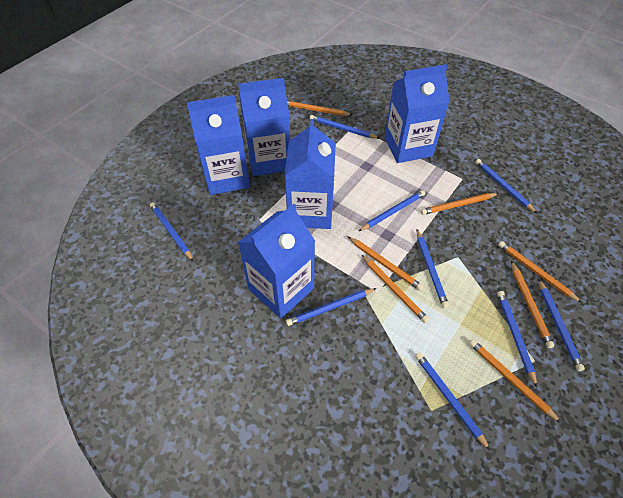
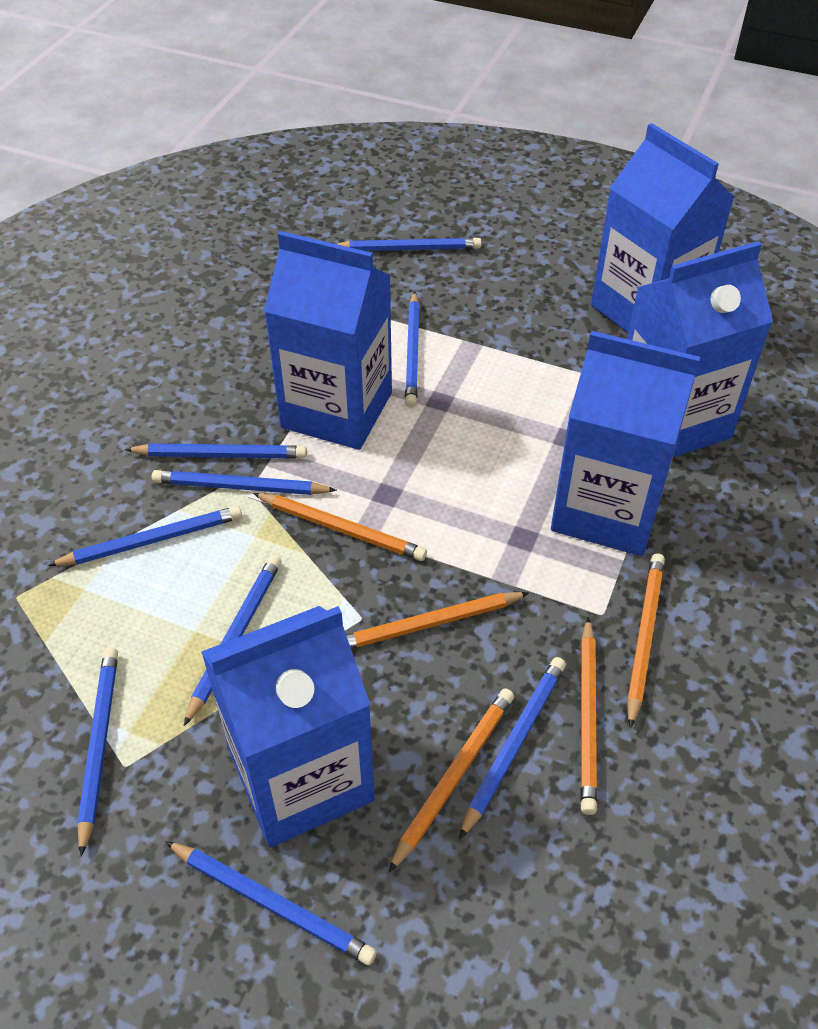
orange pencil: 7 -> 5

